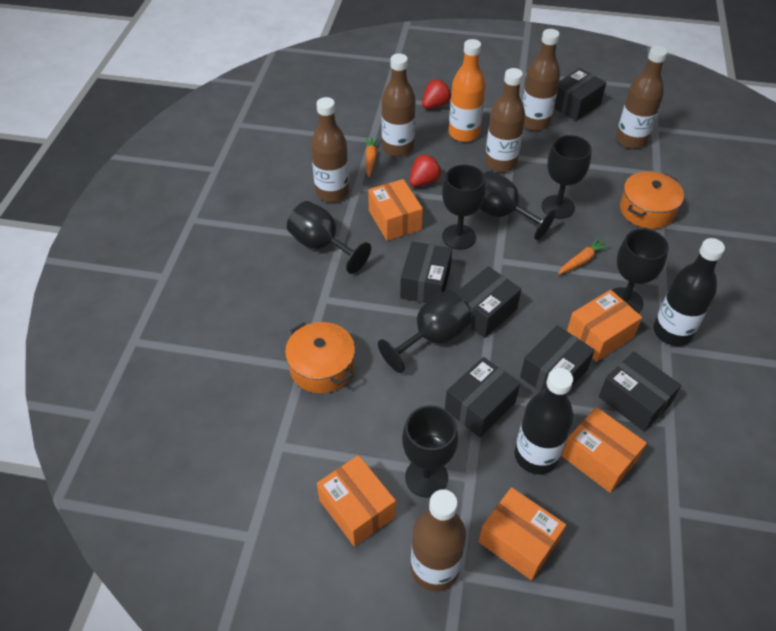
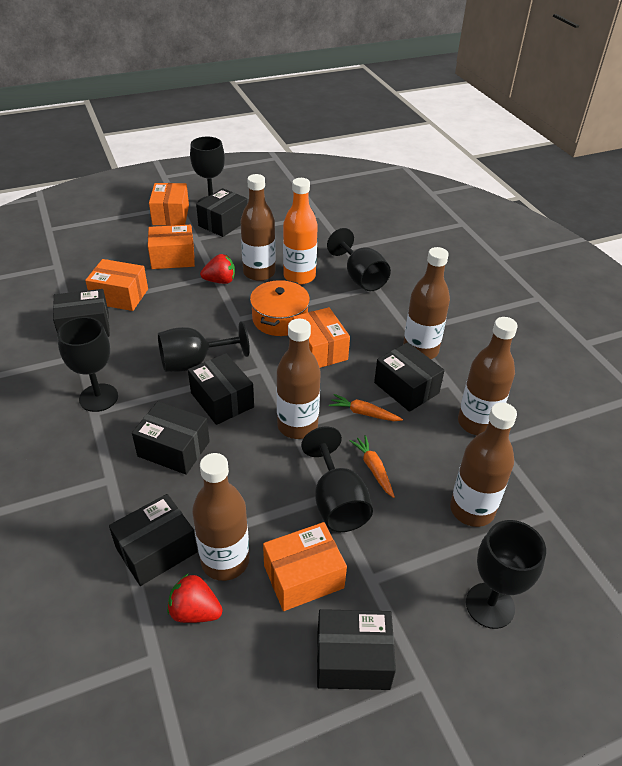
black bottle: 2 -> 0
black box: 6 -> 7
black goblet: 7 -> 6
orange pot: 2 -> 1

